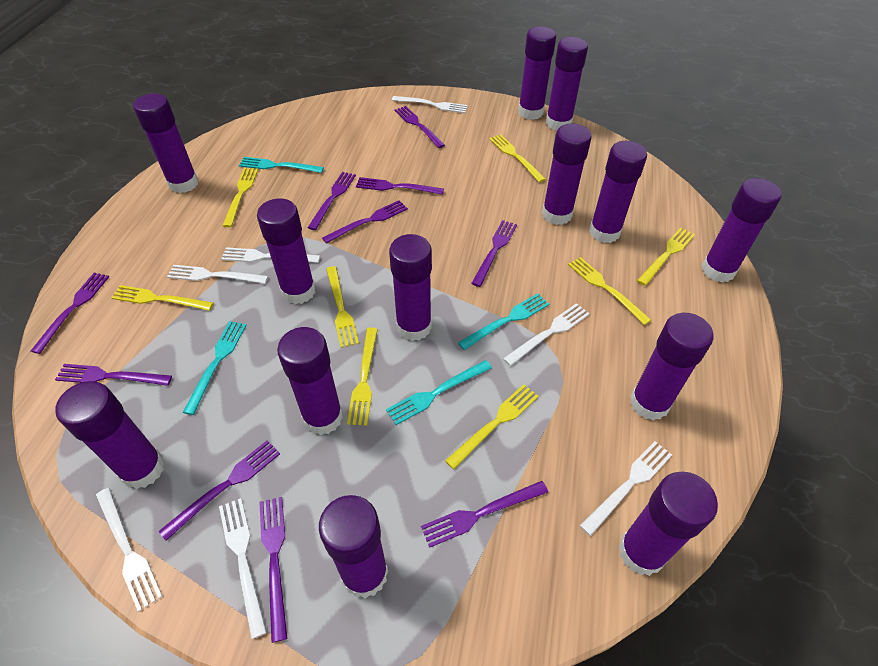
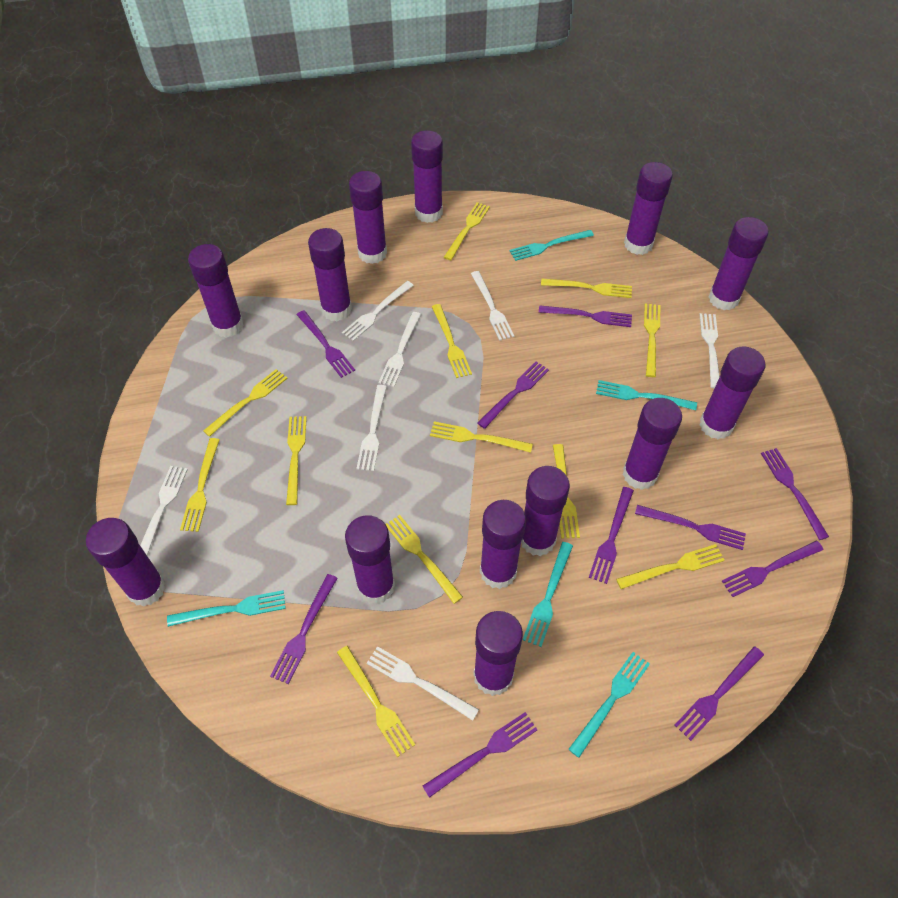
turquoise fork: 4 -> 5
yellow fork: 8 -> 12

